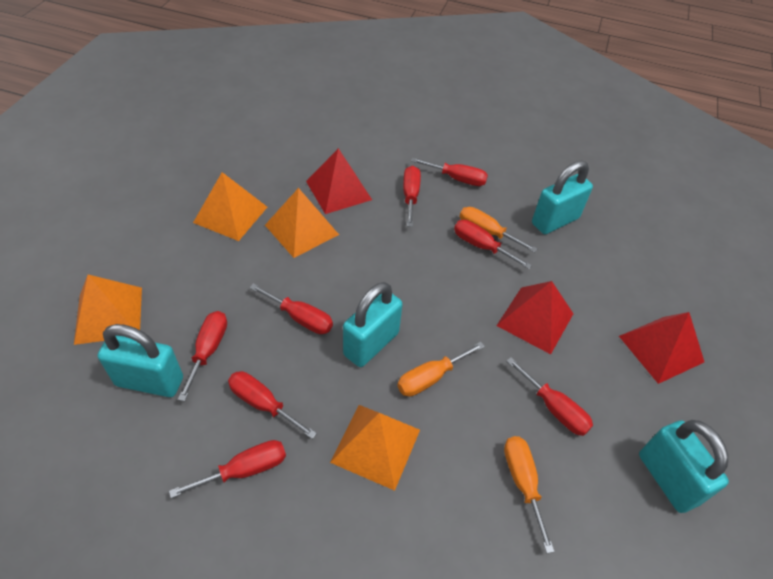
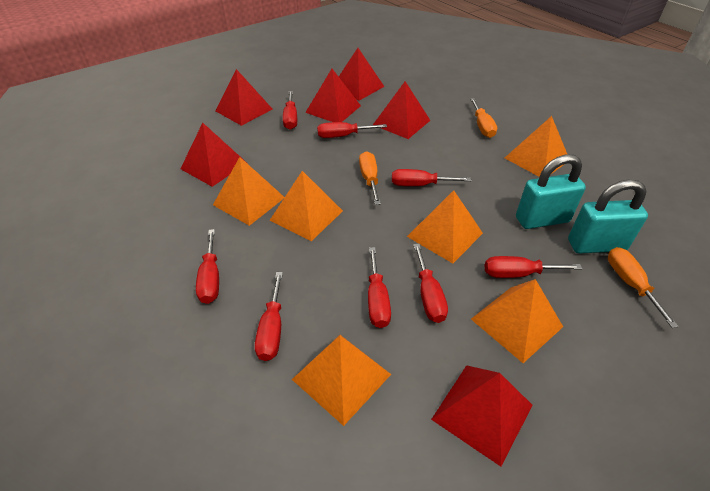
orange pyramid: 4 -> 6
red pyramid: 3 -> 6
turquoise padlock: 4 -> 2

